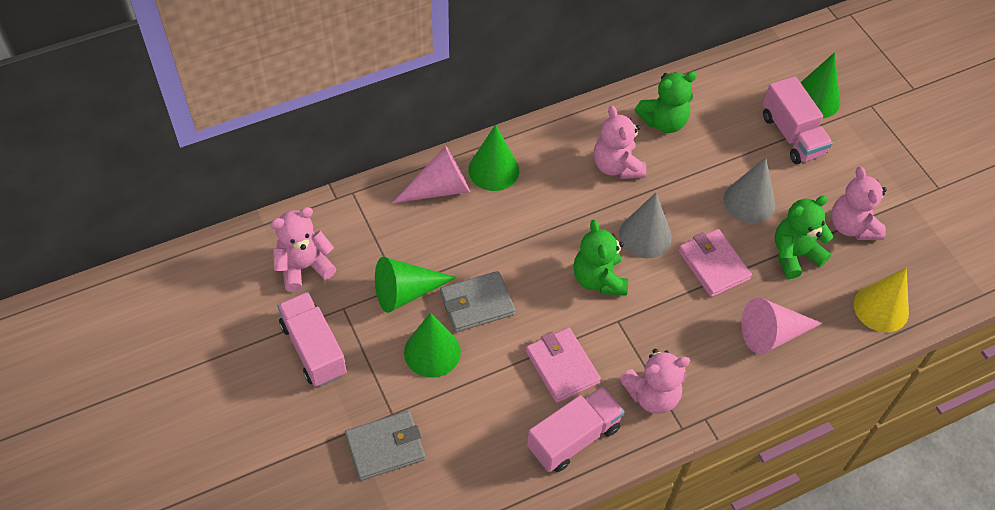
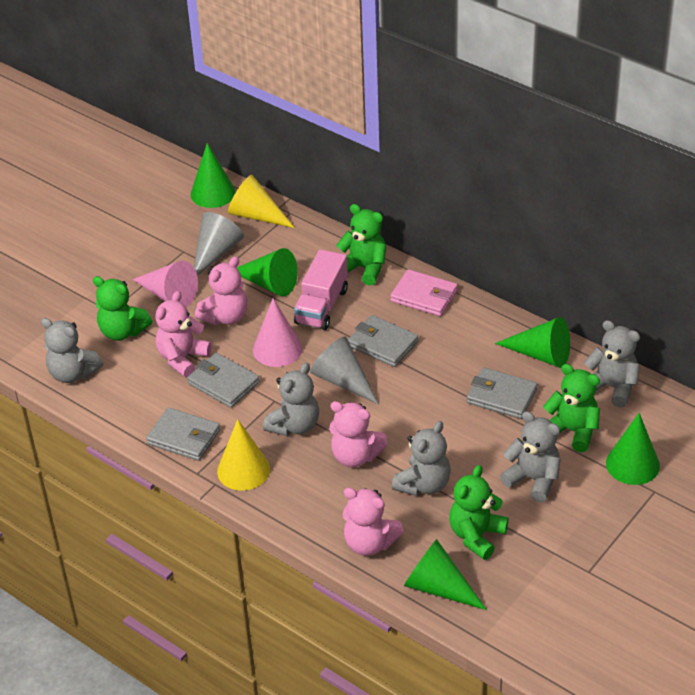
green cone: 4 -> 5
green teddy bear: 3 -> 4
grey teddy bear: 0 -> 5
grey wallet: 2 -> 4
pink truck: 3 -> 1
pink wallet: 2 -> 1
yellow cone: 1 -> 2

